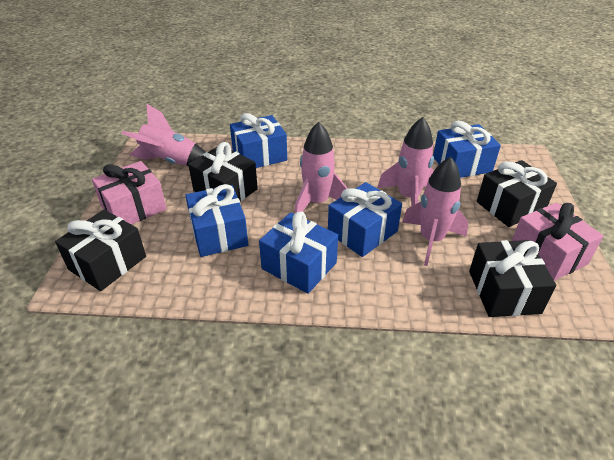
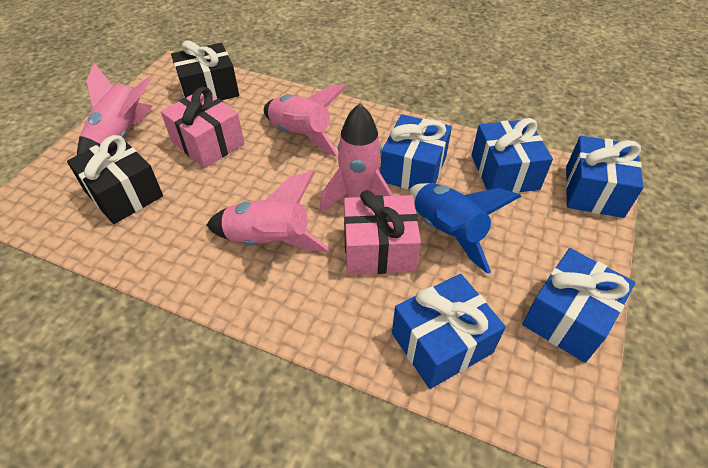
black gift: 4 -> 2
blue rocket: 0 -> 1

